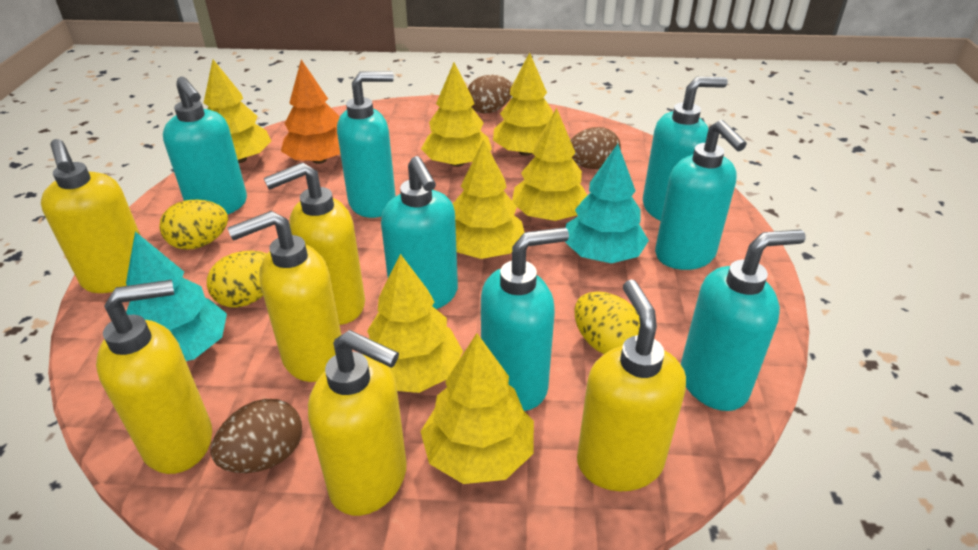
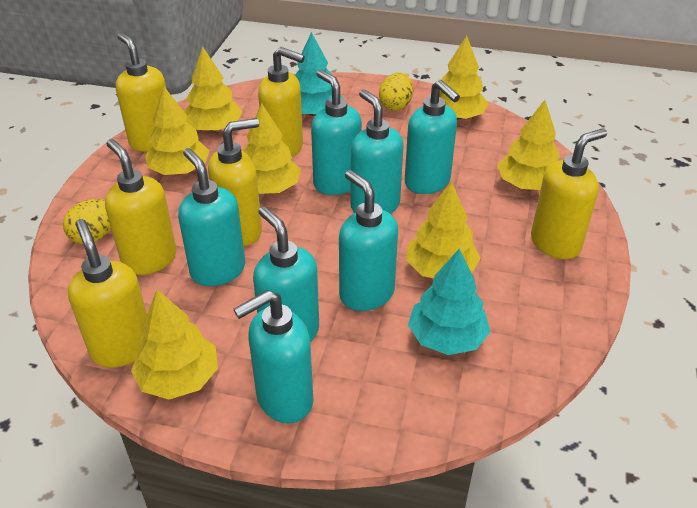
brown egg: 3 -> 0
orange tree: 1 -> 0
yellow egg: 3 -> 2

